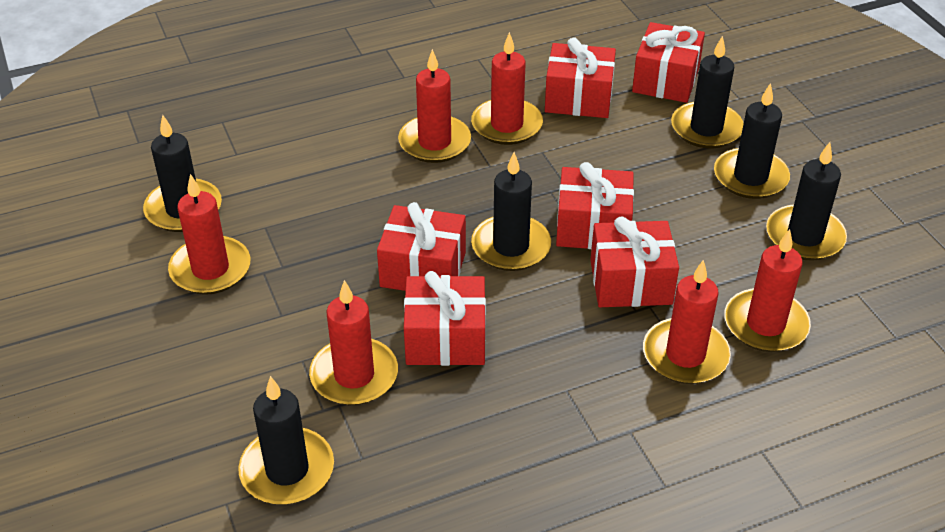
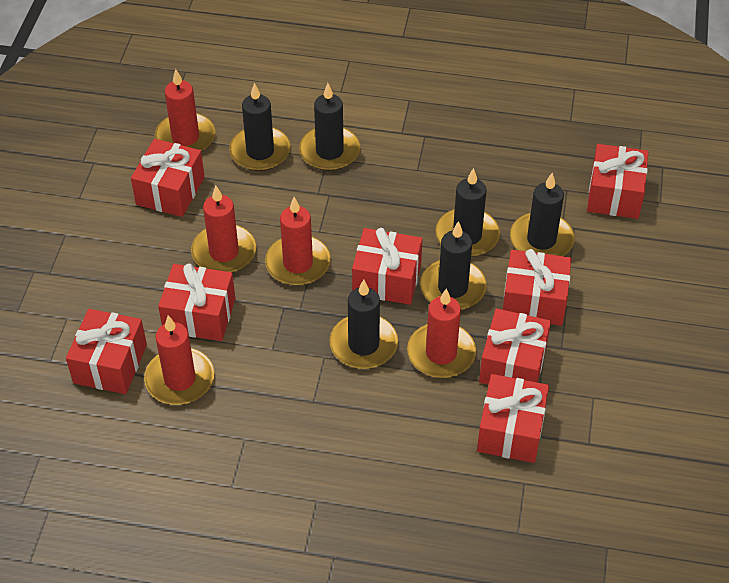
red candle: 6 -> 5
red gift: 6 -> 8

